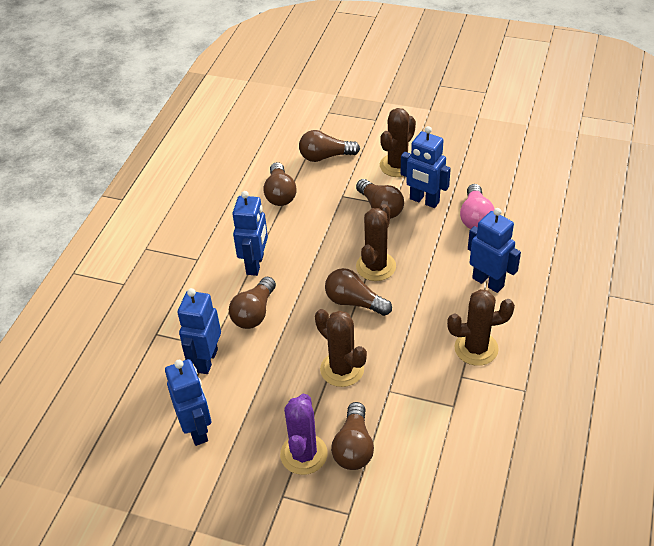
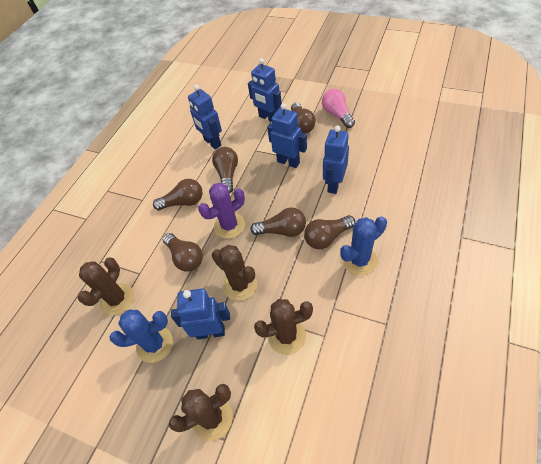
blue cactus: 0 -> 2

